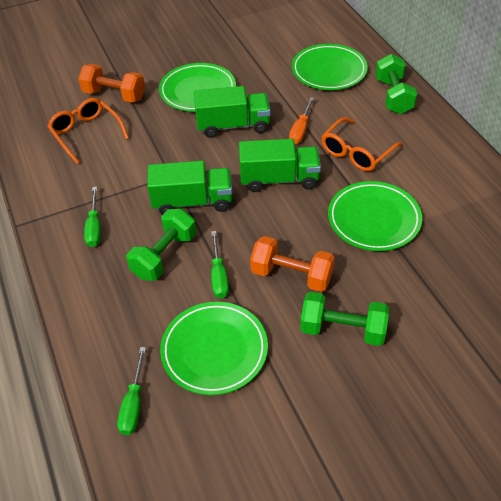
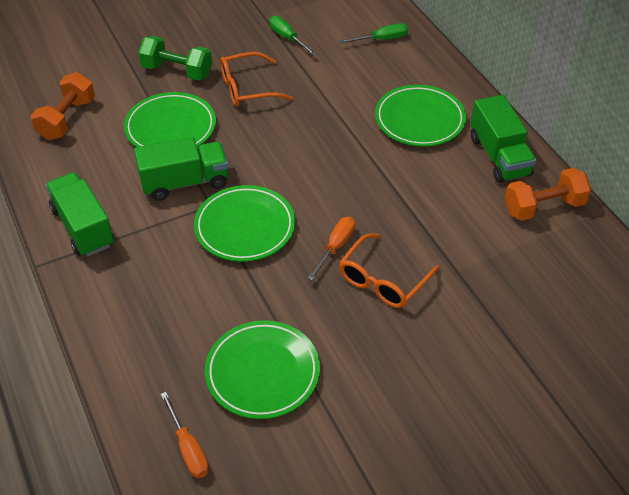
green dumbbell: 3 -> 1
green screwdriver: 3 -> 2
orange screwdriver: 1 -> 2

